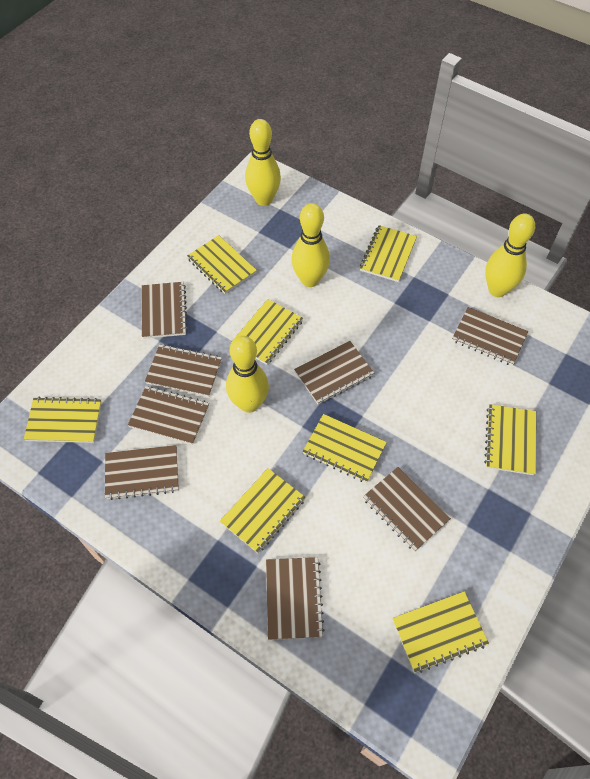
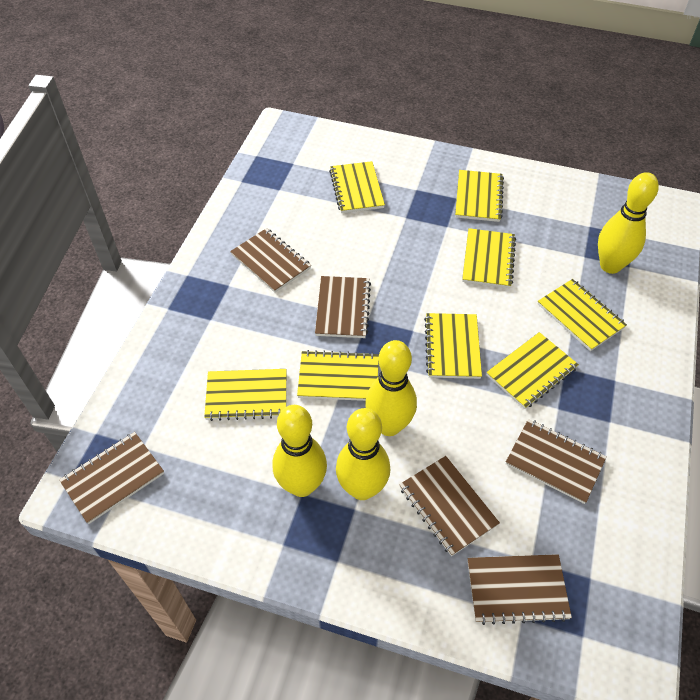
brown notebook: 8 -> 6

